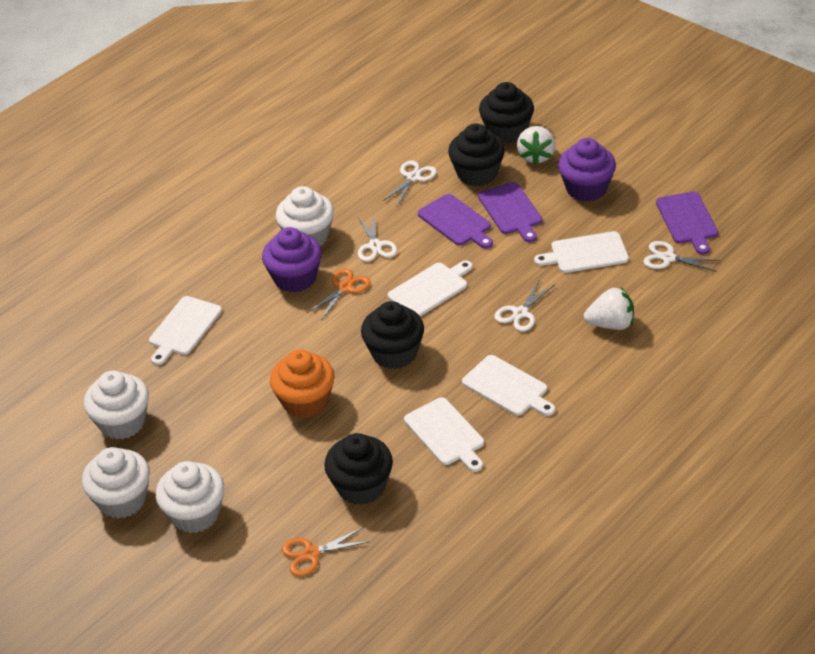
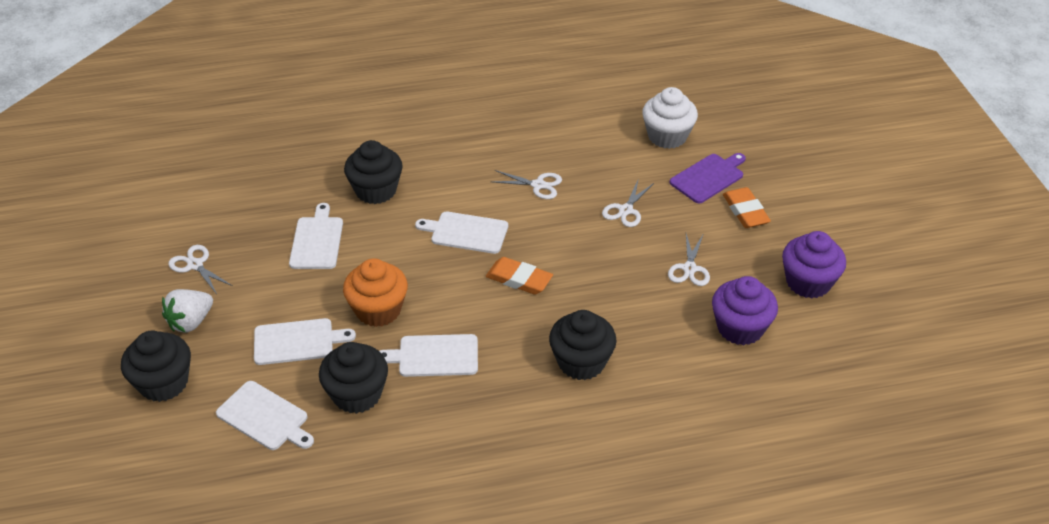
orange eraser: 0 -> 2
orange scissors: 2 -> 0
purple cutting board: 3 -> 1
white cupcake: 4 -> 1
white strawberry: 2 -> 1

